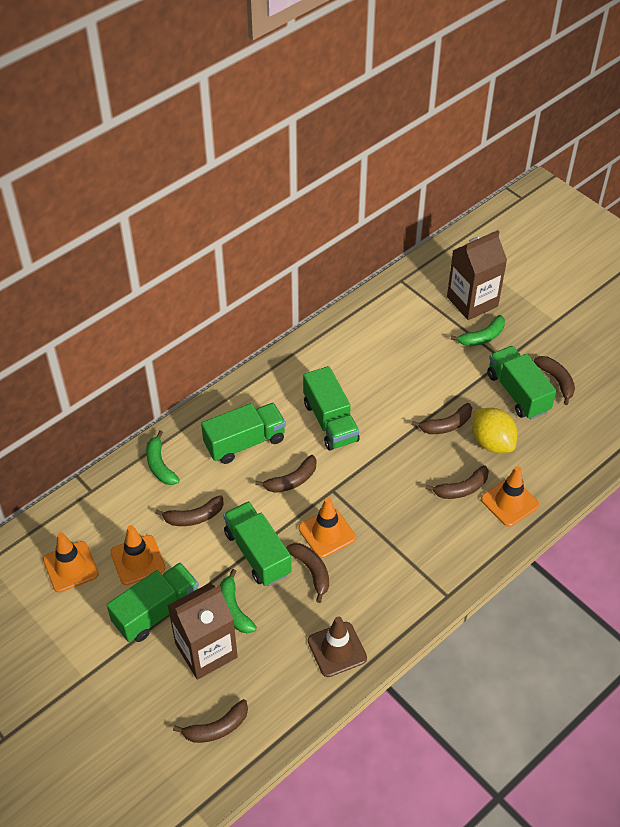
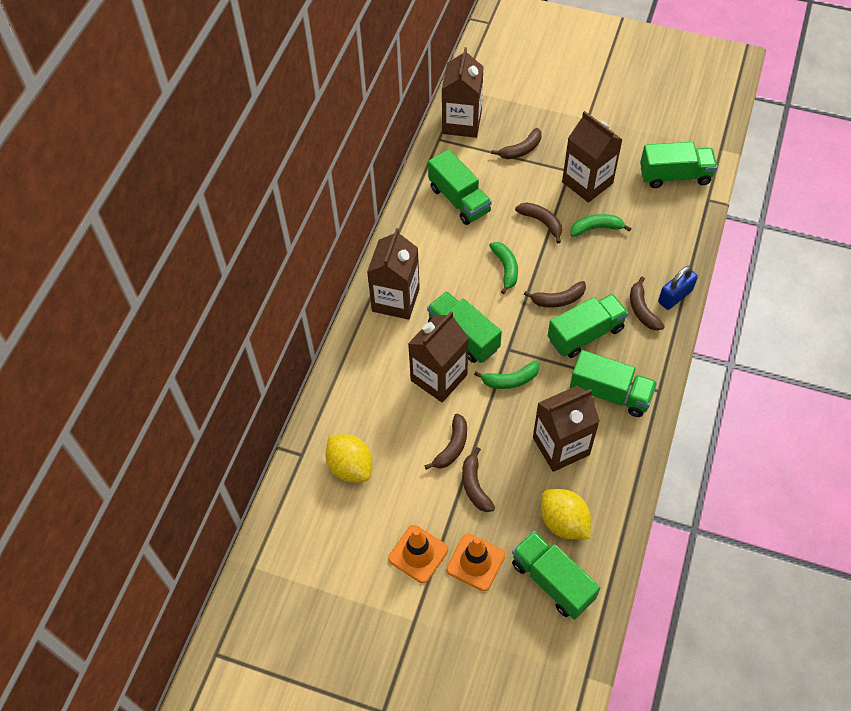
blue padlock: 0 -> 1
brown banana: 7 -> 6
brown carton: 2 -> 5
brown traffic cone: 1 -> 0
green truck: 5 -> 6
orange traffic cone: 4 -> 2
yellow lemon: 1 -> 2

